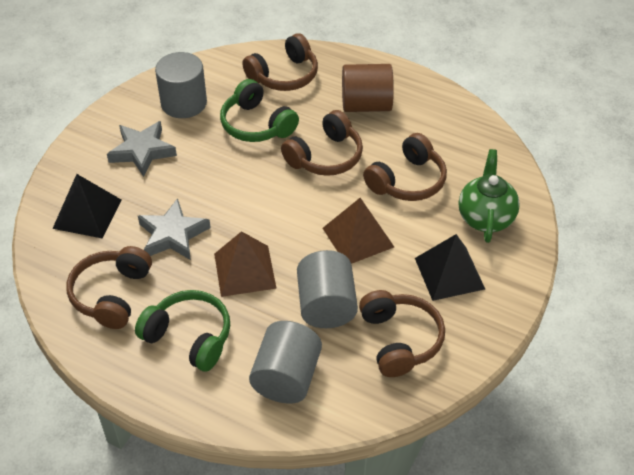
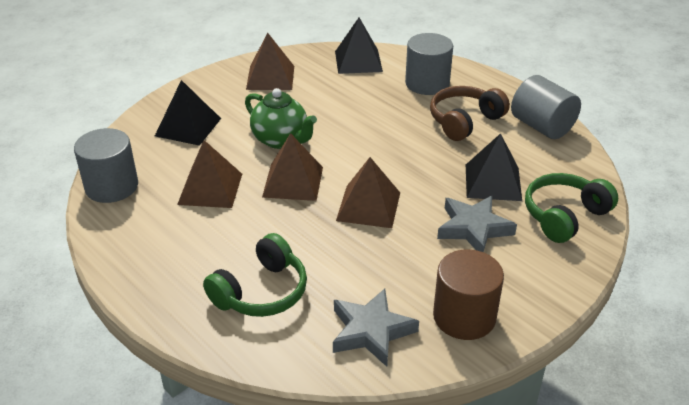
black pyramid: 2 -> 3
brown headphones: 5 -> 1
brown pyramid: 2 -> 4

